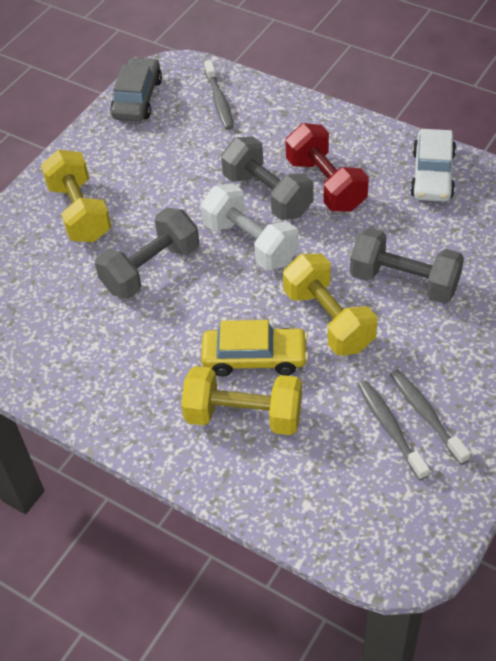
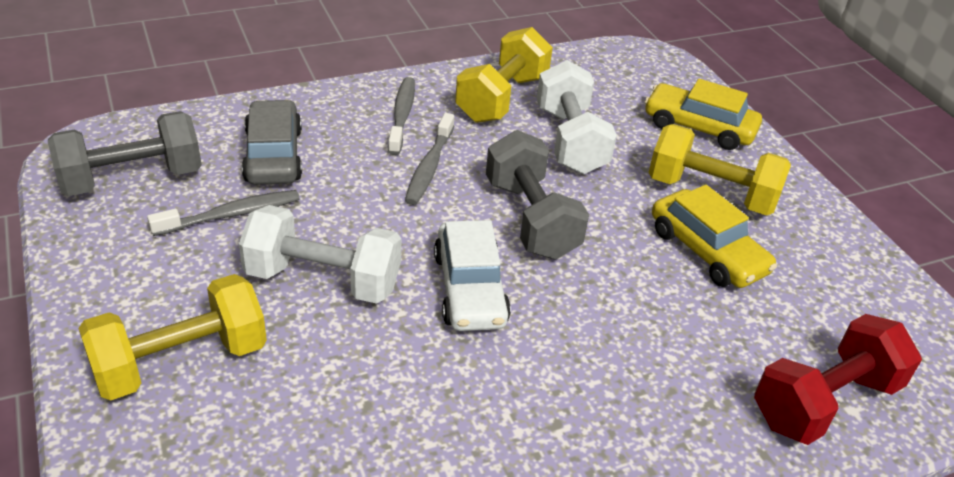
grey dumbbell: 3 -> 2
white dumbbell: 1 -> 2
yellow car: 1 -> 2

